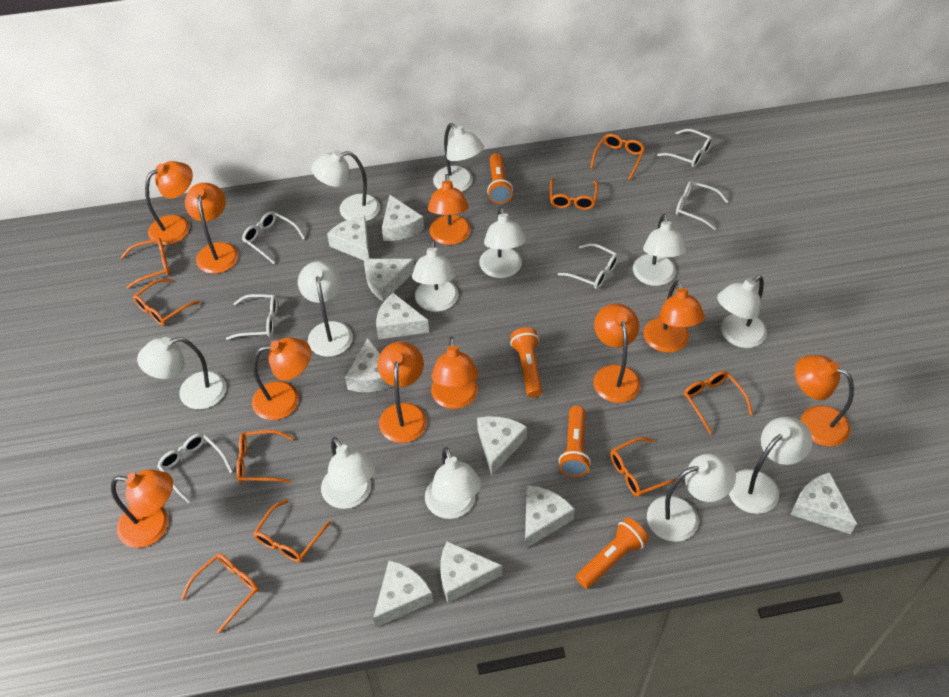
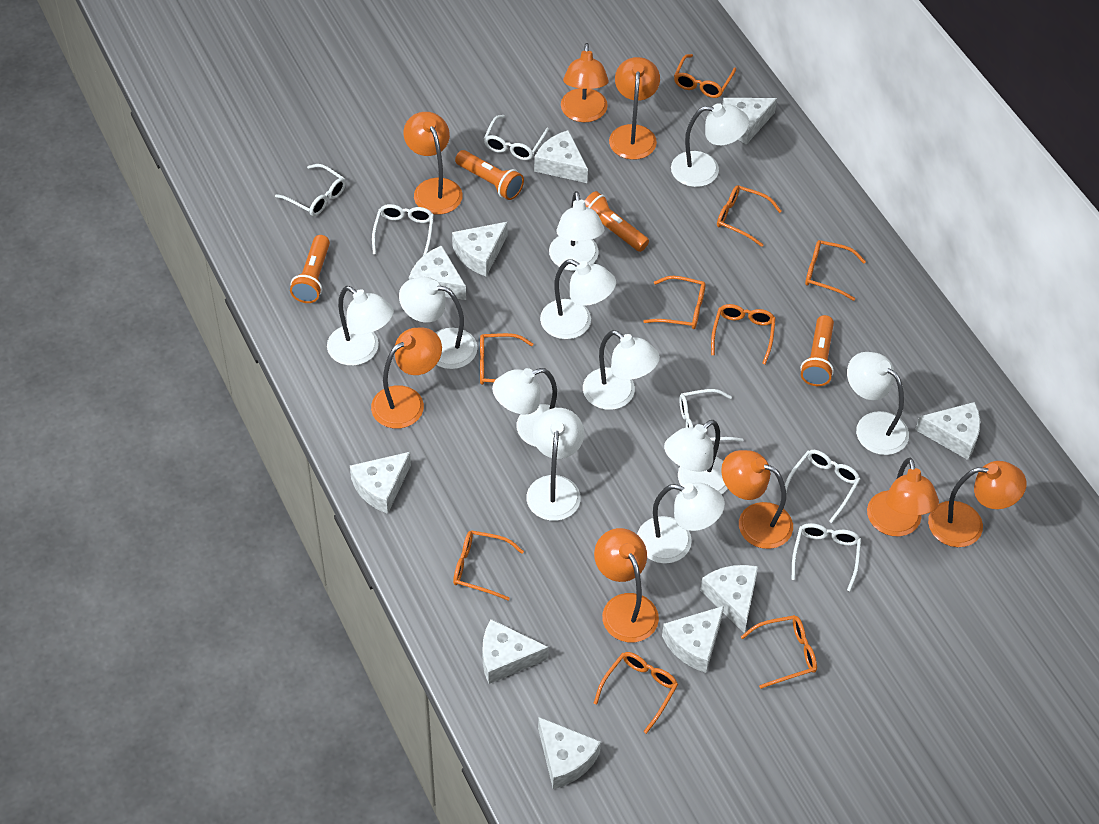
orange lamp: 10 -> 8
white lamp: 12 -> 11

